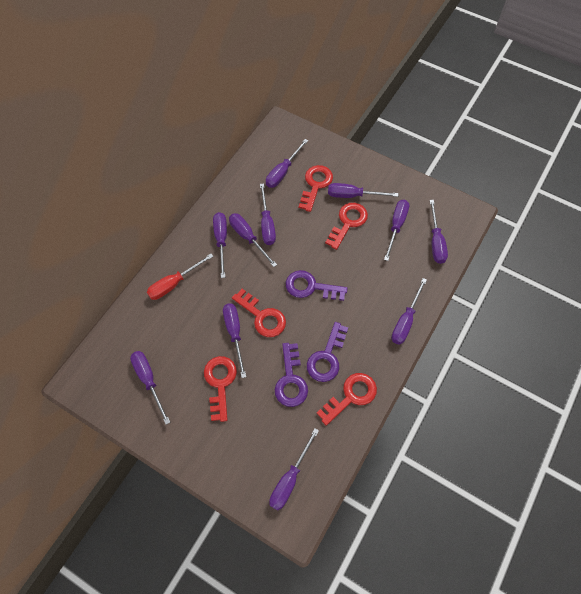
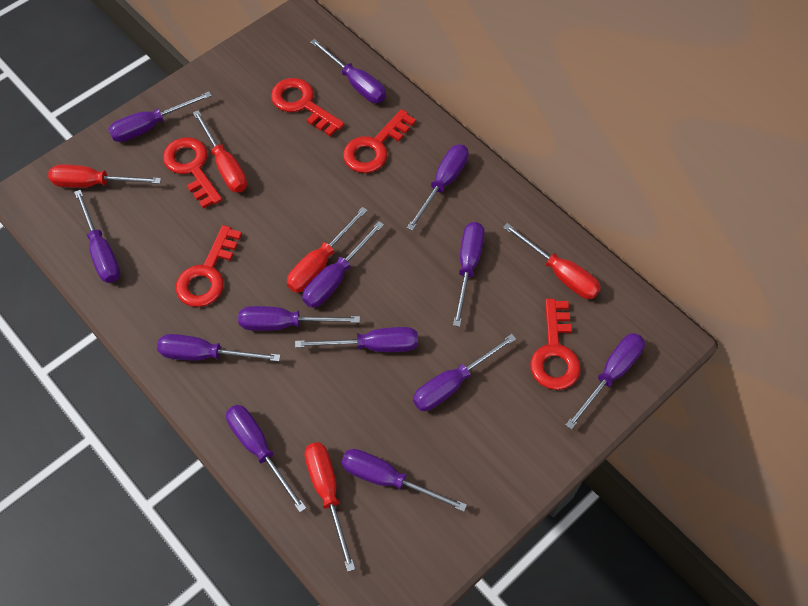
purple key: 3 -> 0
purple screwdriver: 11 -> 13
red screwdriver: 1 -> 5

